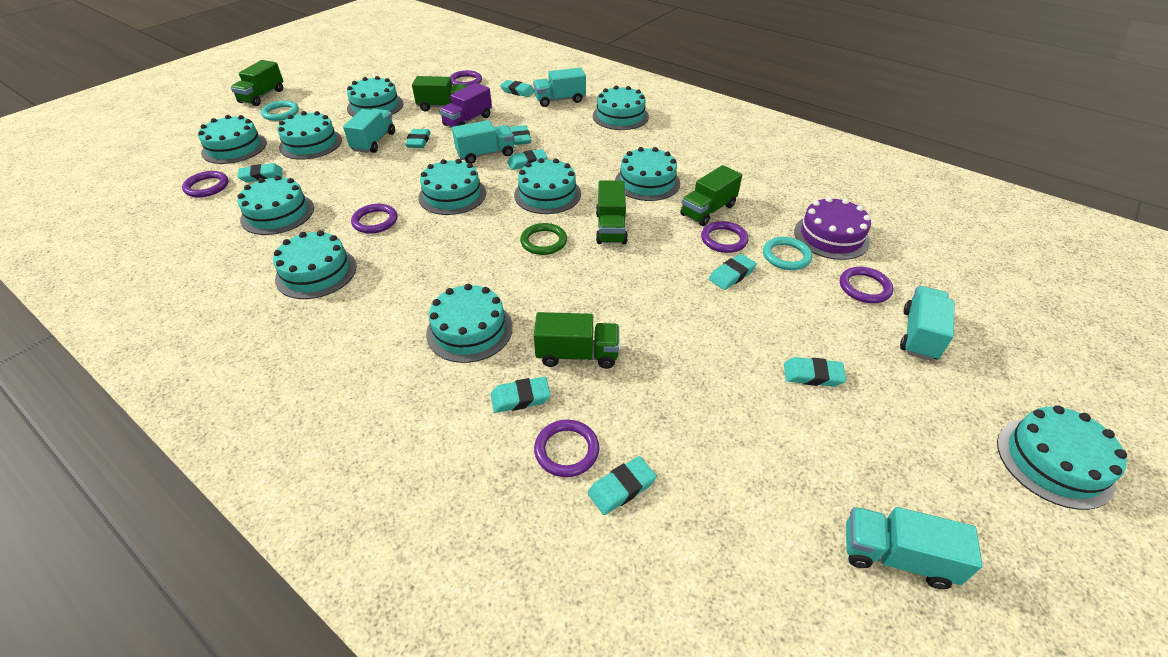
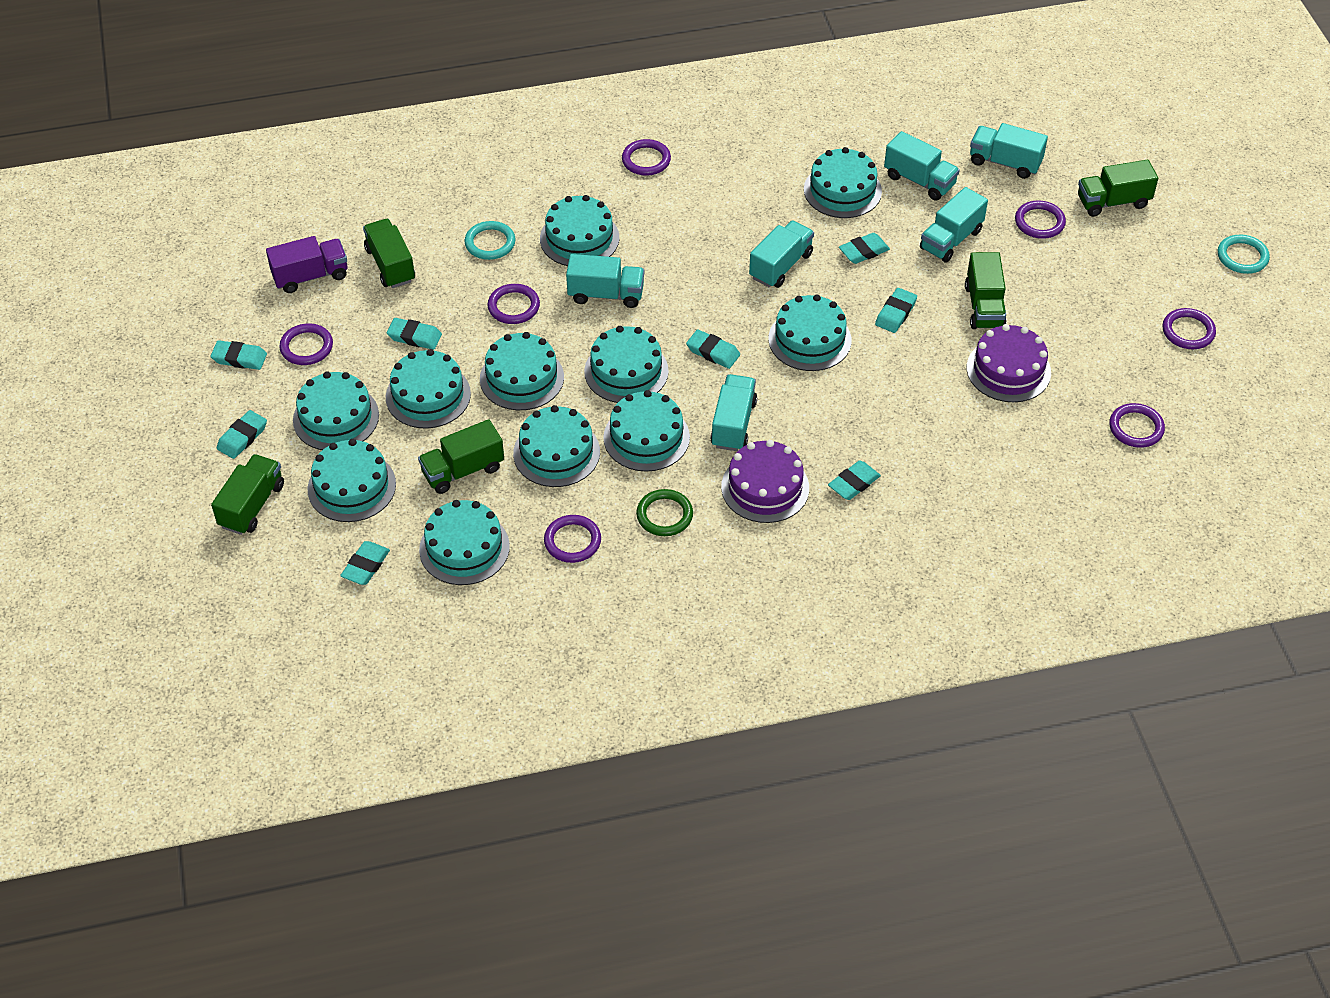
purple cake: 1 -> 2
purple ring: 6 -> 7
turquoise eraser: 9 -> 8
turquoise truck: 5 -> 6

